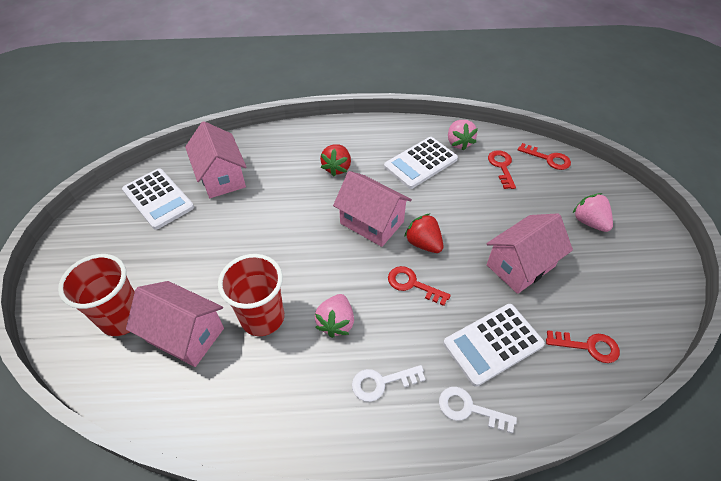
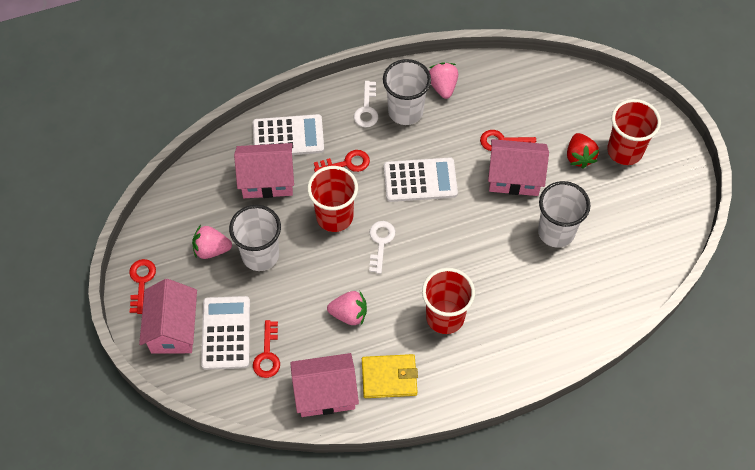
red cup: 2 -> 3
red strawberry: 2 -> 1
white cup: 0 -> 3
yellow wallet: 0 -> 1

